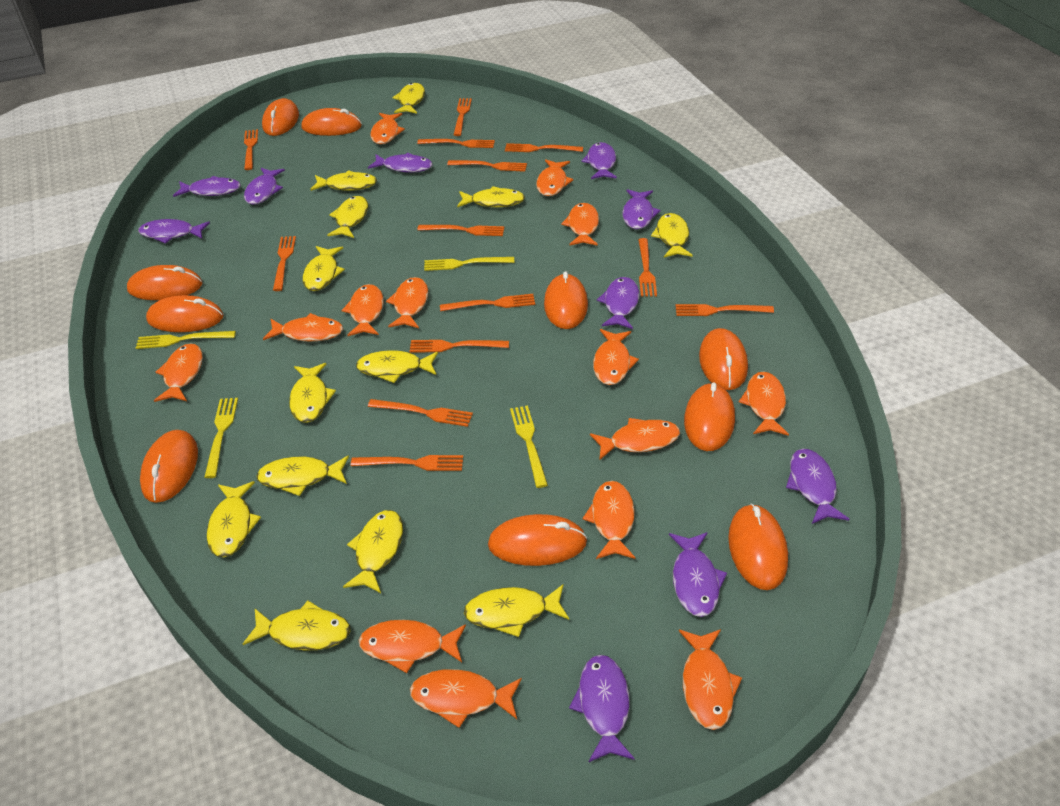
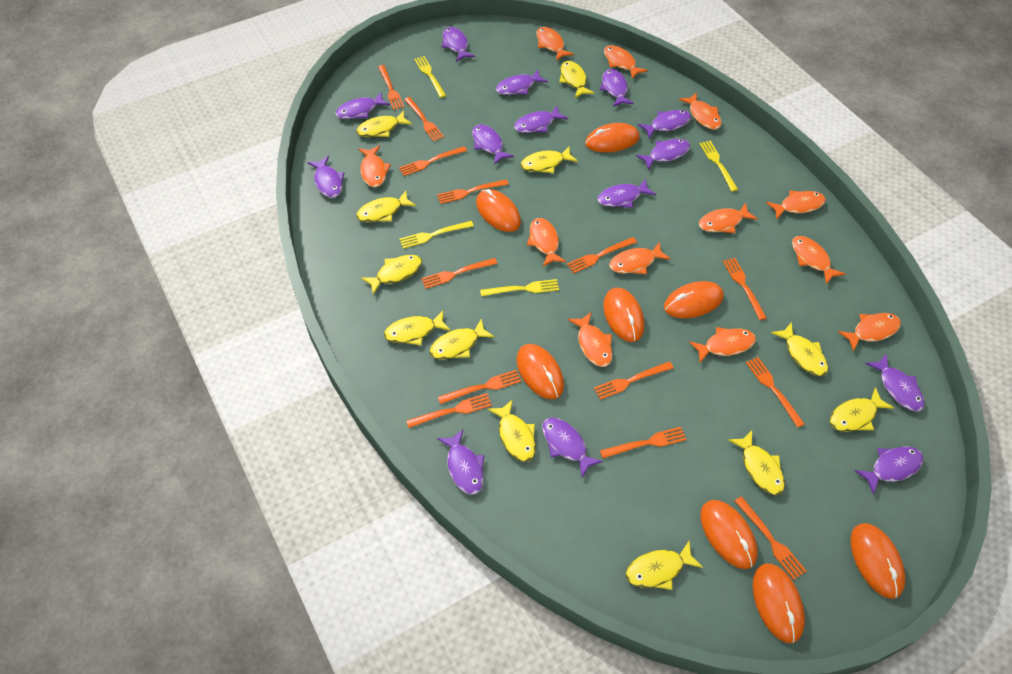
orange fish: 14 -> 12
orange mouse: 10 -> 8
purple fish: 10 -> 14
yellow fish: 13 -> 12

